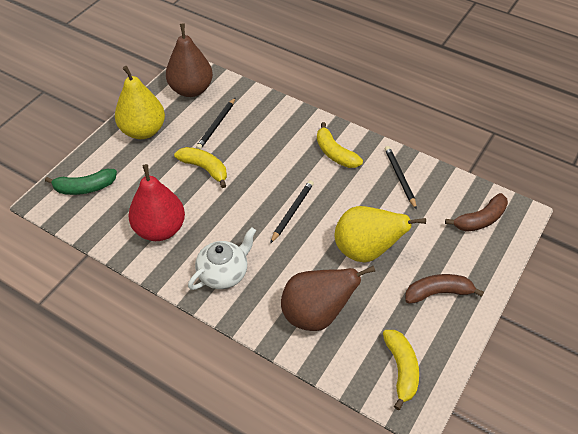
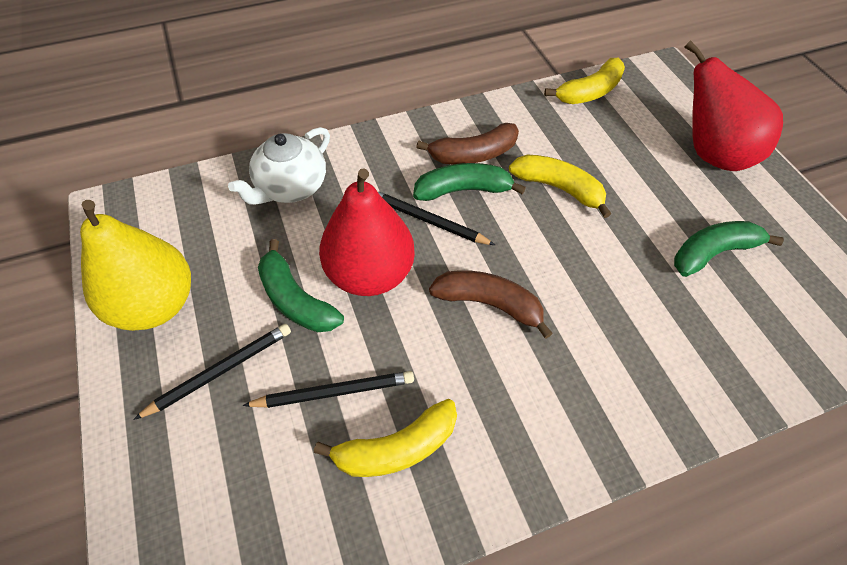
brown pear: 2 -> 0
green banana: 1 -> 3
red pear: 1 -> 2
yellow pear: 2 -> 1

